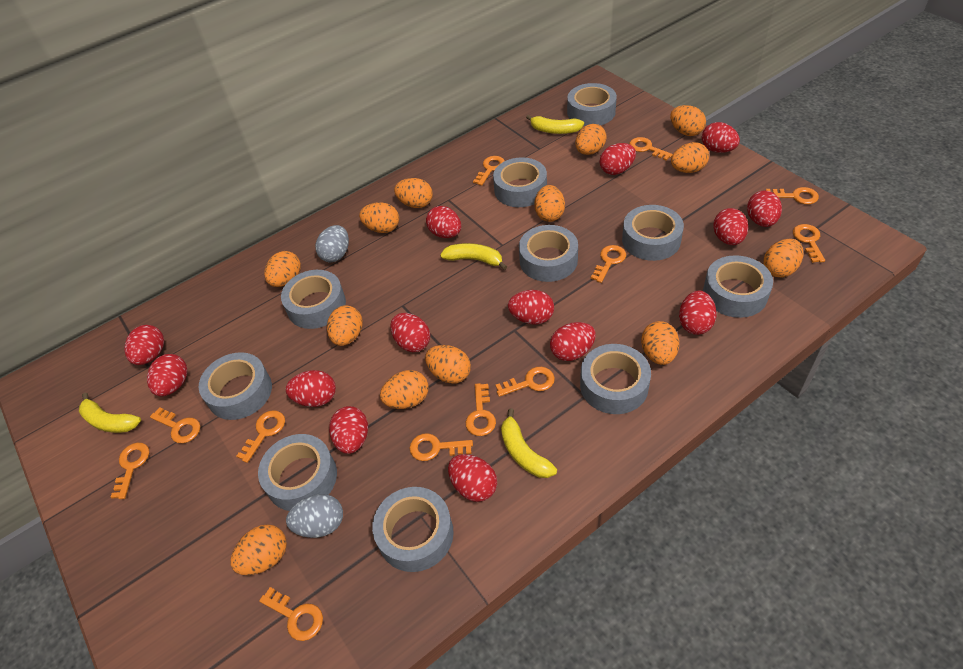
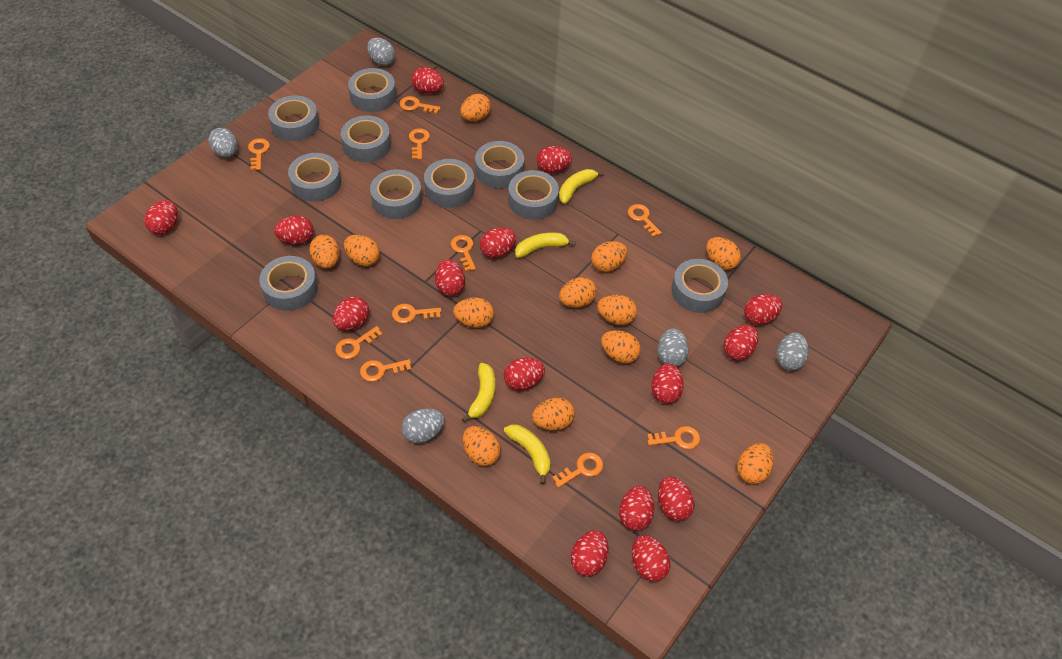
grey egg: 2 -> 5
orange egg: 13 -> 12
orange key: 12 -> 10
red egg: 14 -> 15

